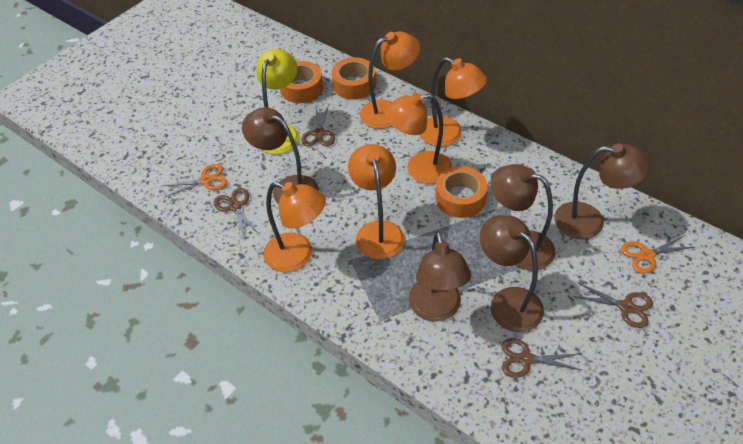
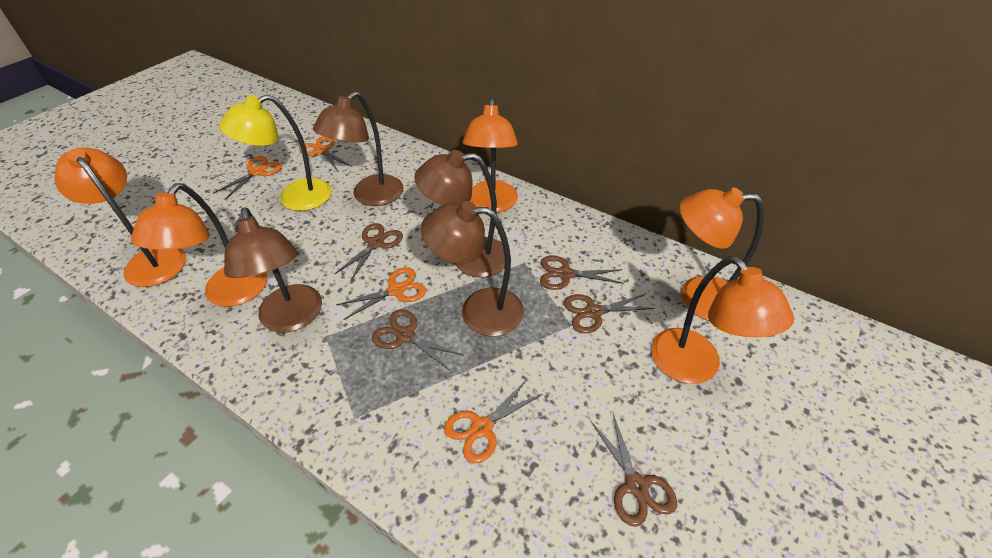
brown lamp: 5 -> 4
brown scissors: 4 -> 5
orange scissors: 2 -> 4
orange tape: 3 -> 0

